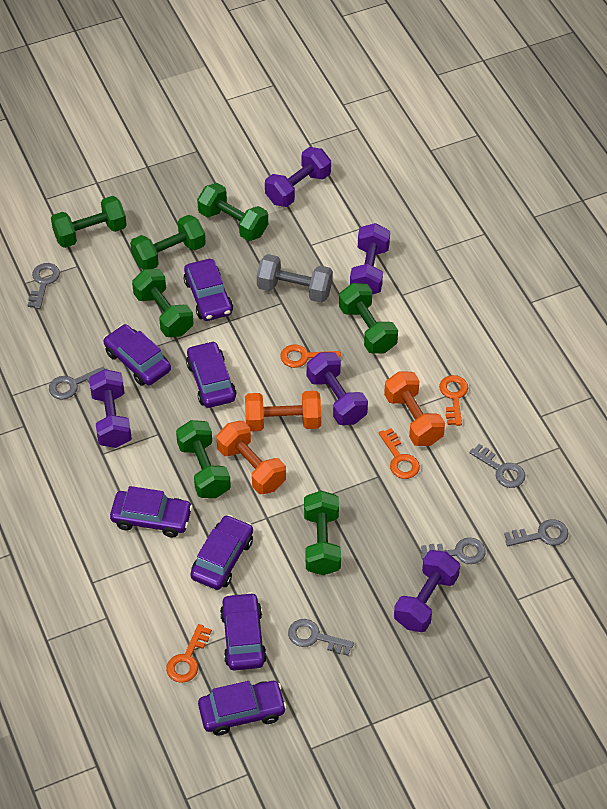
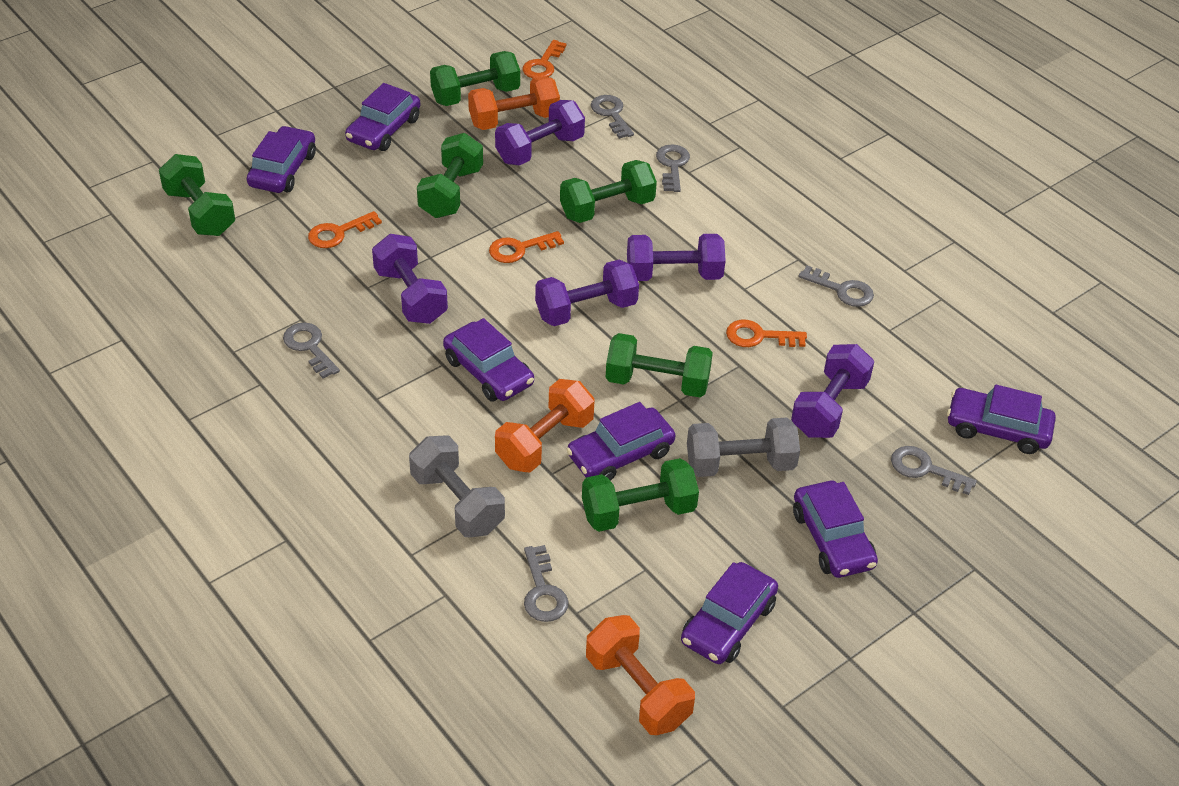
green dumbbell: 7 -> 6
grey dumbbell: 1 -> 2

